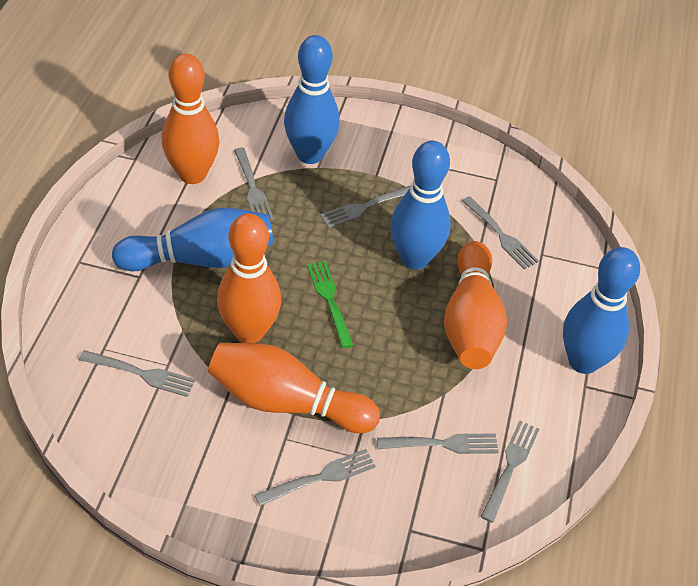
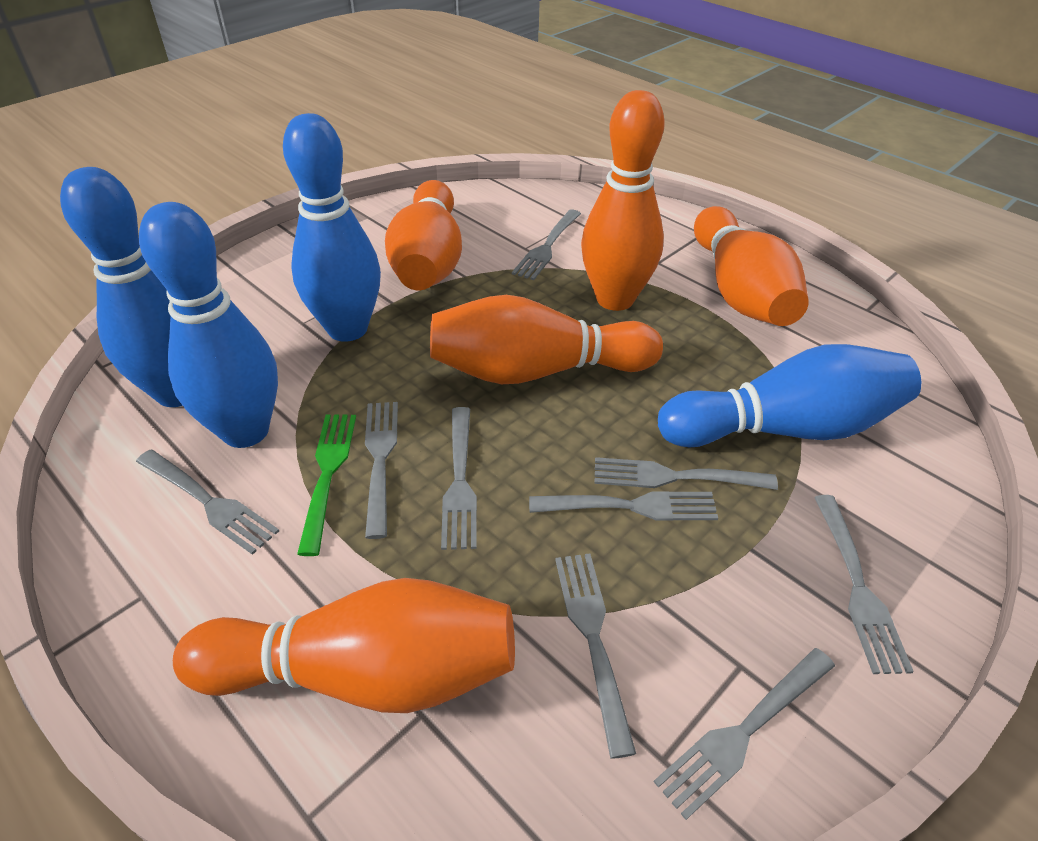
grey fork: 7 -> 9
orange bowling pin: 4 -> 5

